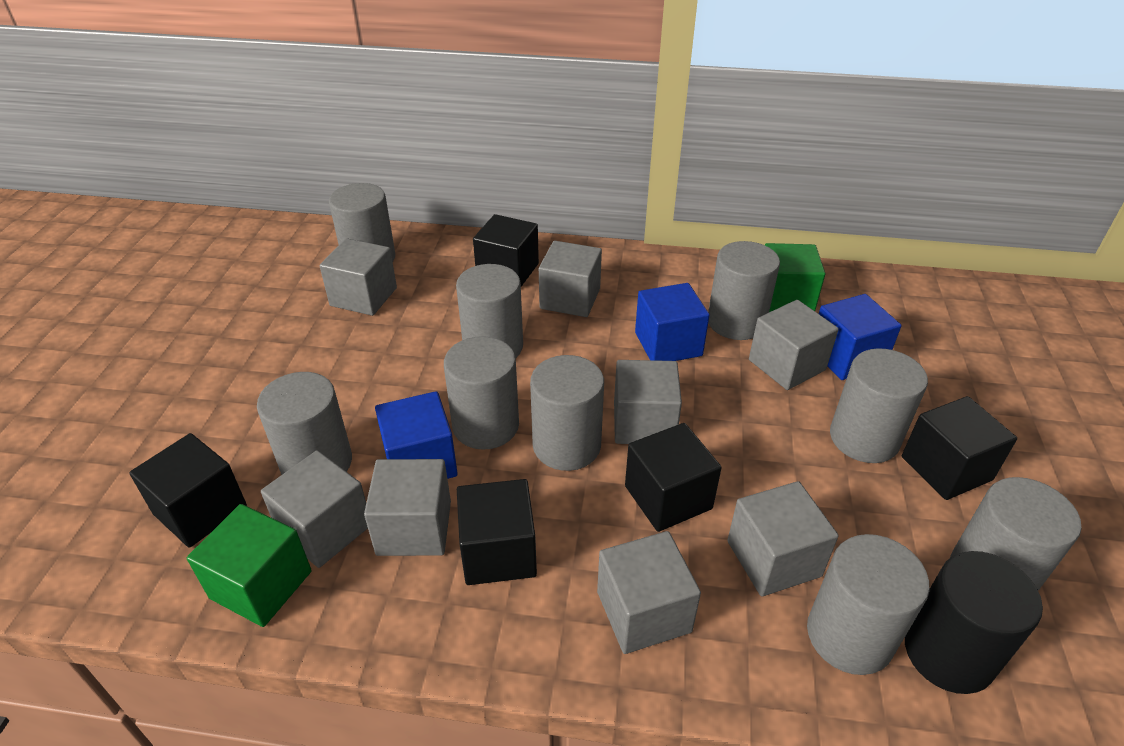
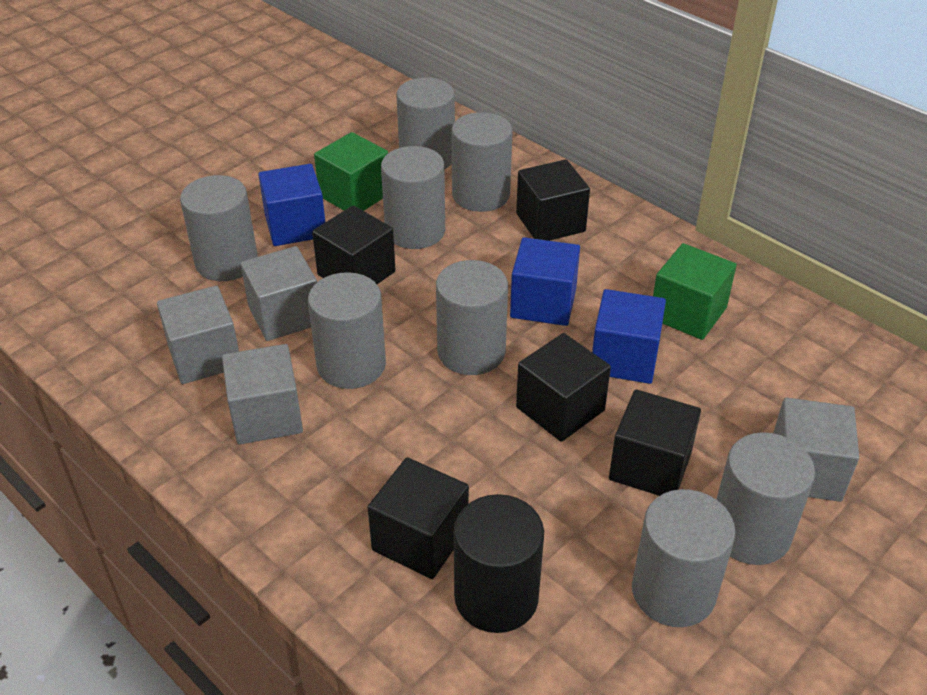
grey cube: 8 -> 4
grey cylinder: 9 -> 8

